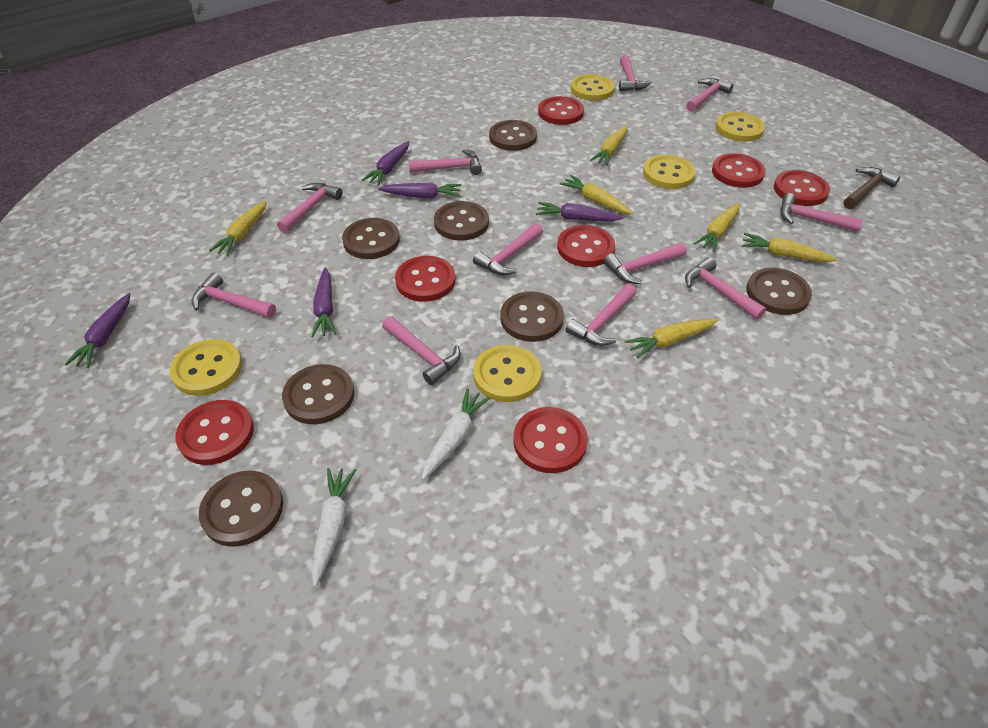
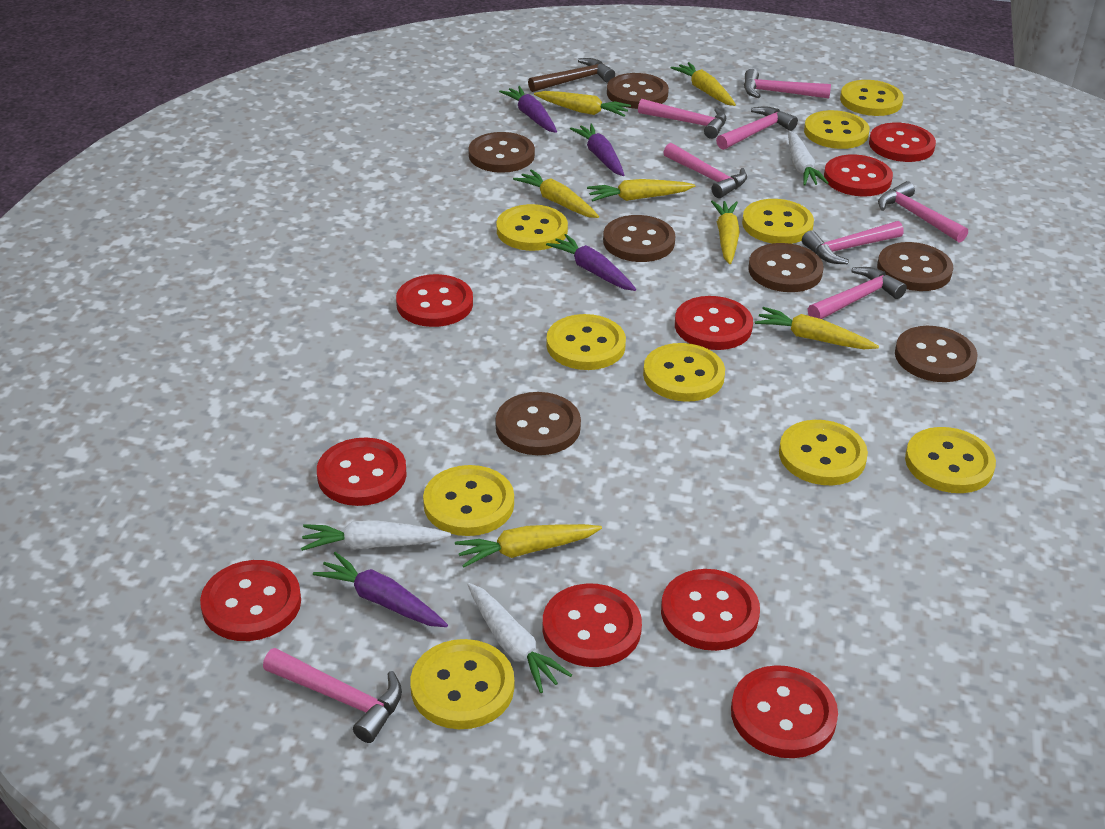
pink hammer: 11 -> 8
purple carrot: 5 -> 4
red button: 7 -> 9
white carrot: 2 -> 3
yellow button: 5 -> 10
yellow carrot: 6 -> 7

